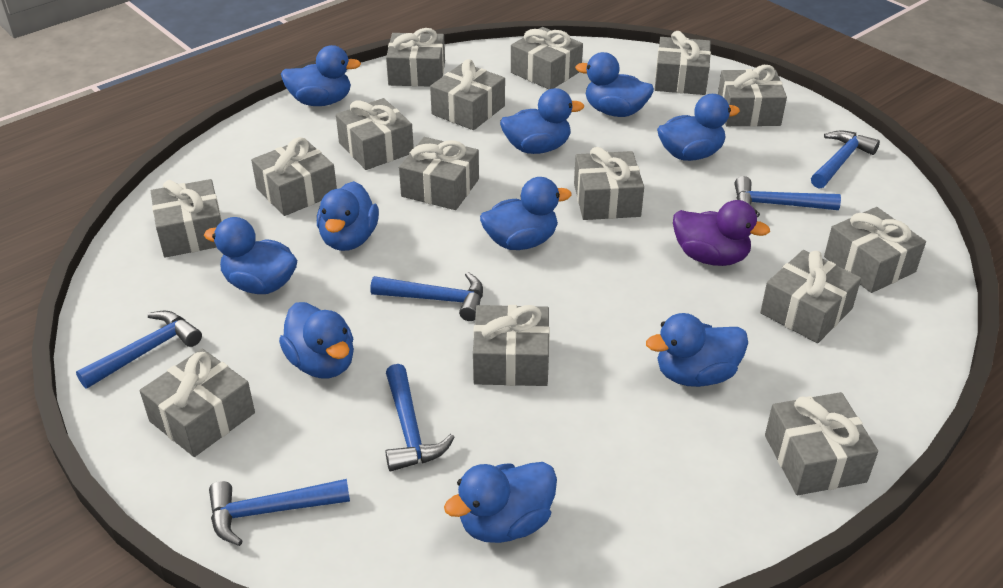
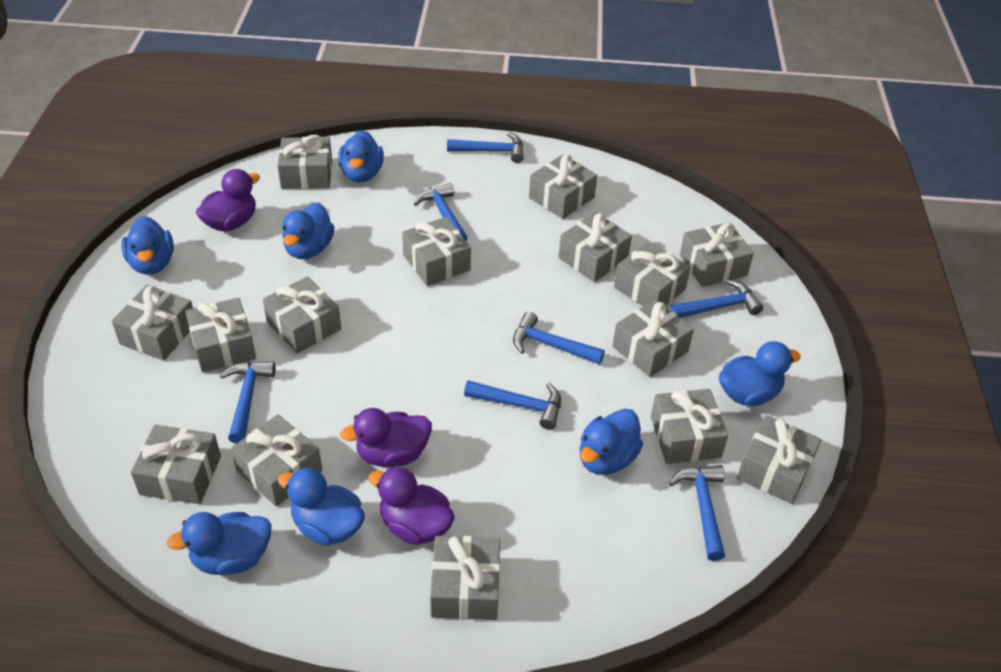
blue duck: 10 -> 7
blue hammer: 6 -> 7
purple duck: 1 -> 3

